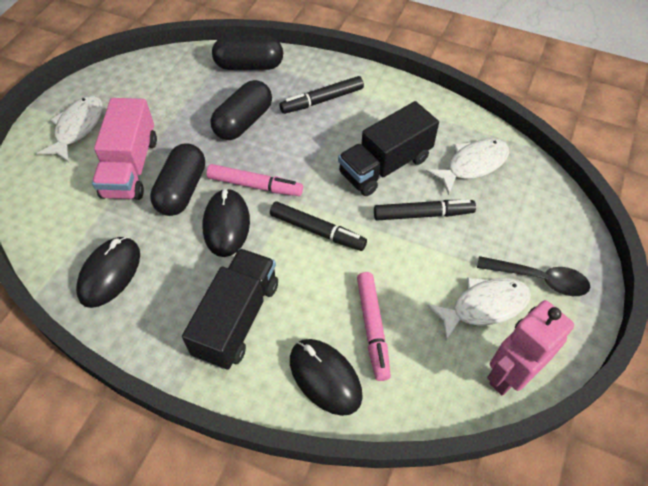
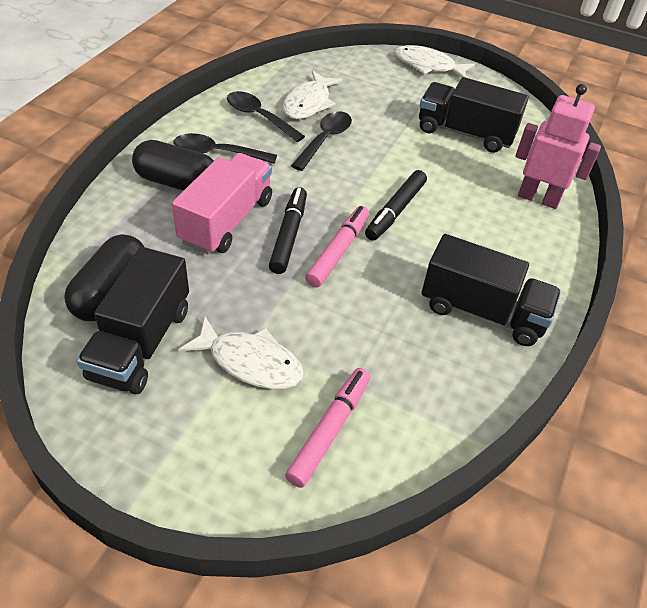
black capsule: 3 -> 2
black marker: 3 -> 2
black mouse: 3 -> 0
black spoon: 1 -> 3
black truck: 2 -> 3

